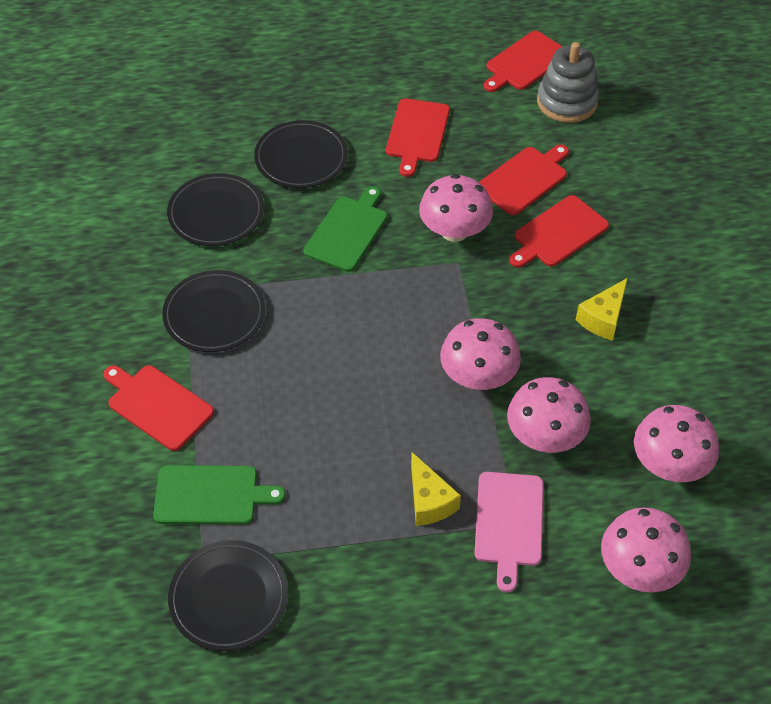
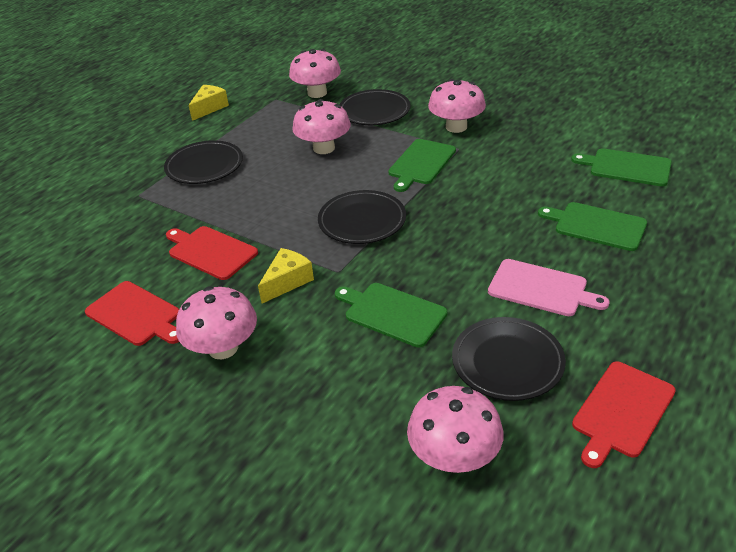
green cutting board: 2 -> 4
grey stacking toy: 1 -> 0
red cutting board: 5 -> 3

